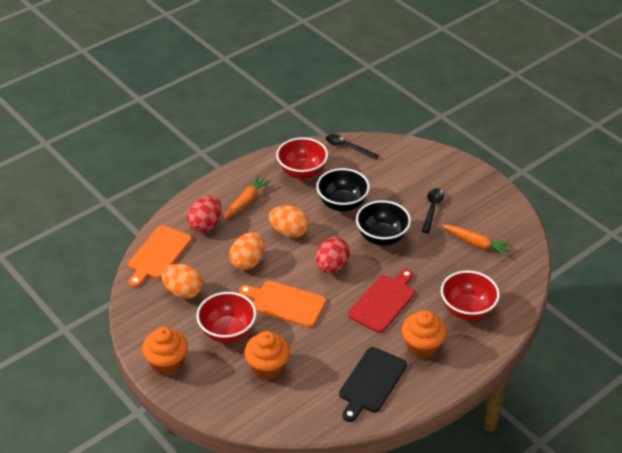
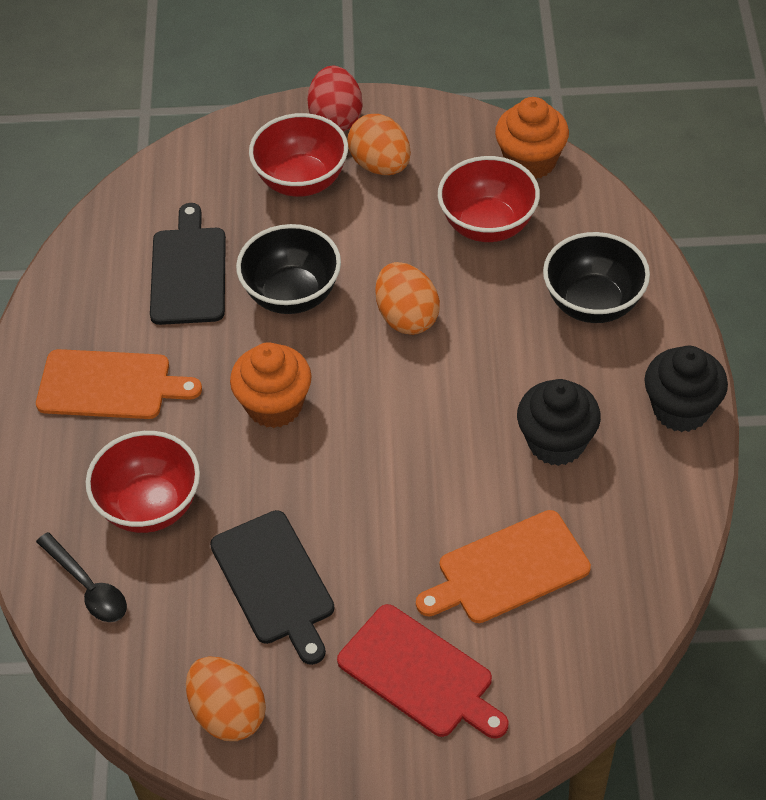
black cupcake: 0 -> 2
black cutting board: 1 -> 2
black spoon: 2 -> 1
orange carrot: 2 -> 0
orange cupcake: 3 -> 2
red egg: 2 -> 1

